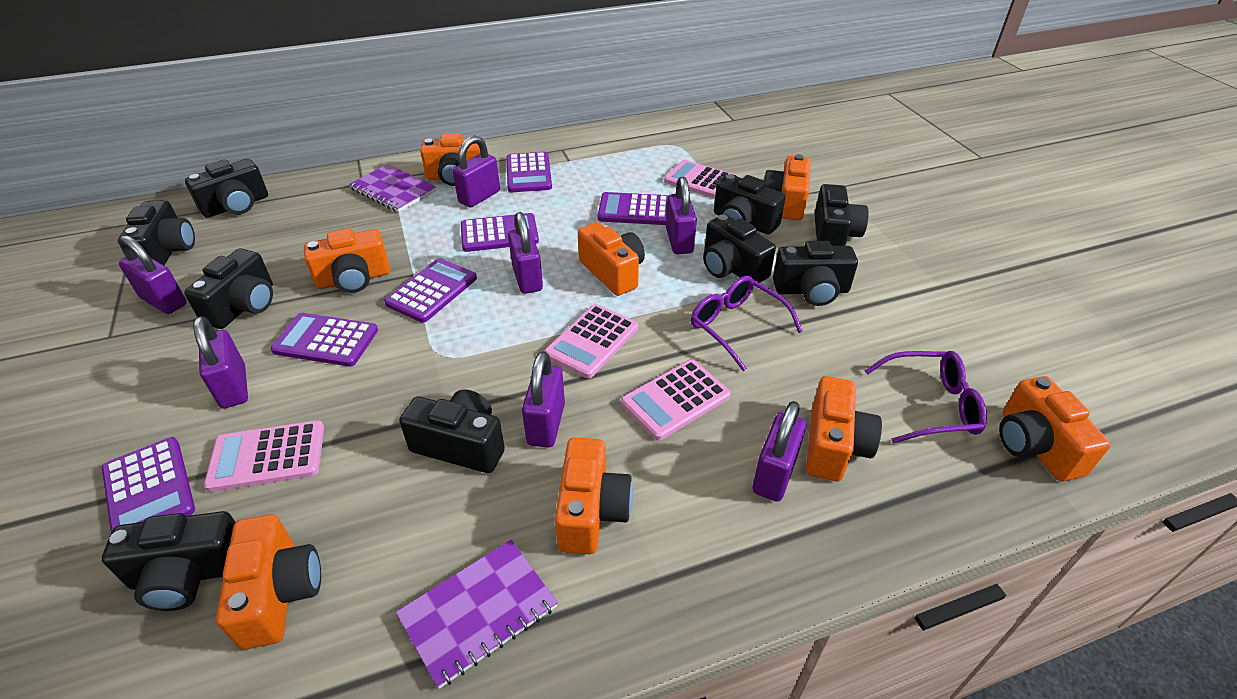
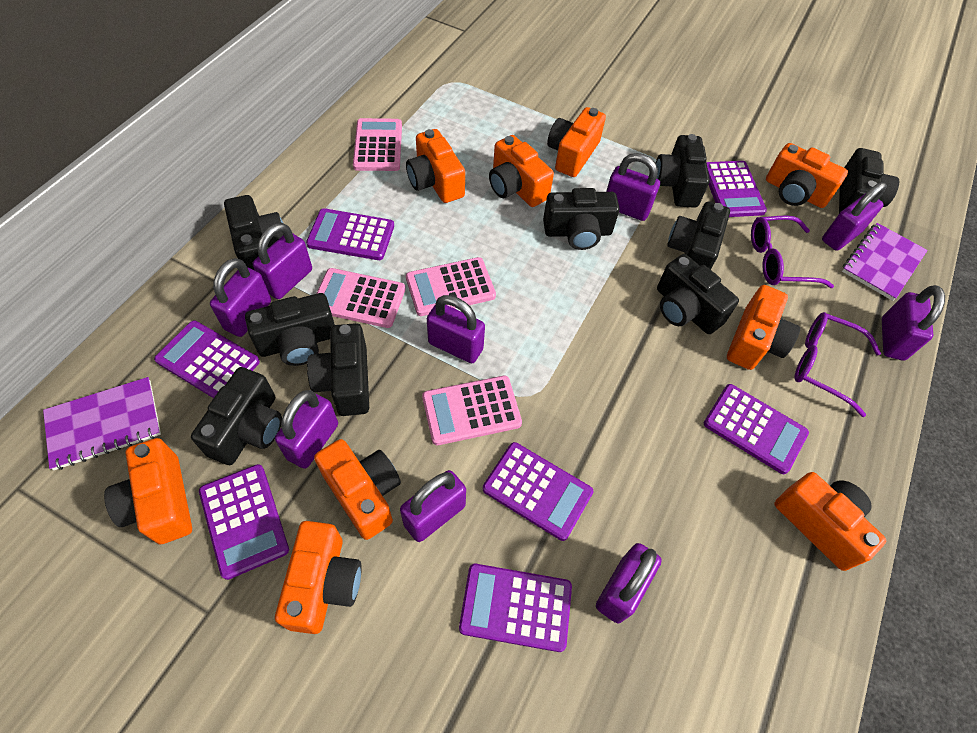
orange camera: 8 -> 9
purple calculator: 6 -> 7
purple padlock: 7 -> 9

